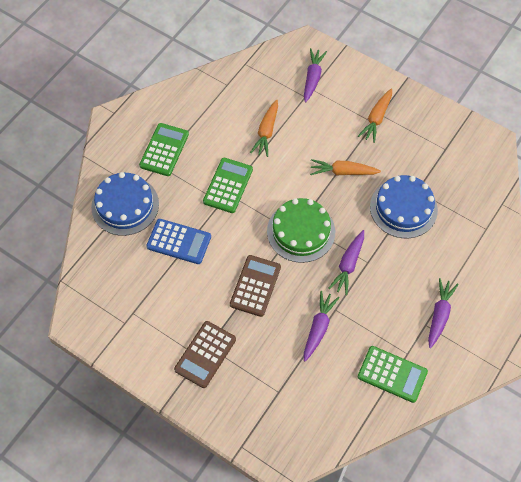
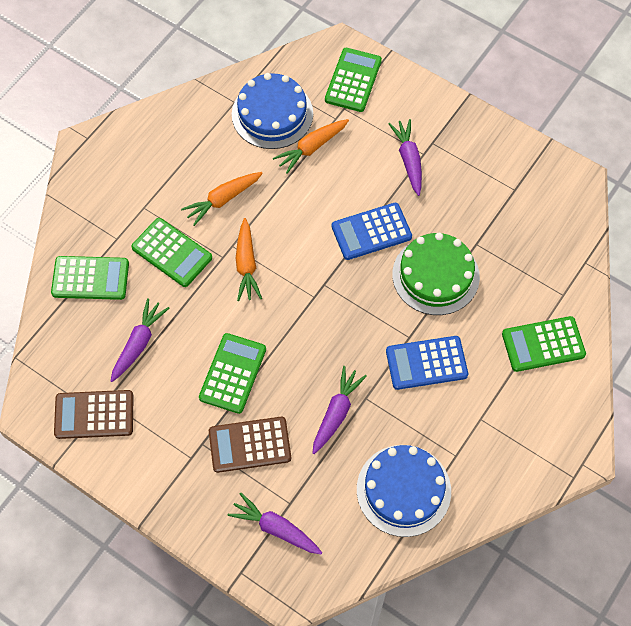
blue calculator: 1 -> 2
green calculator: 3 -> 5

